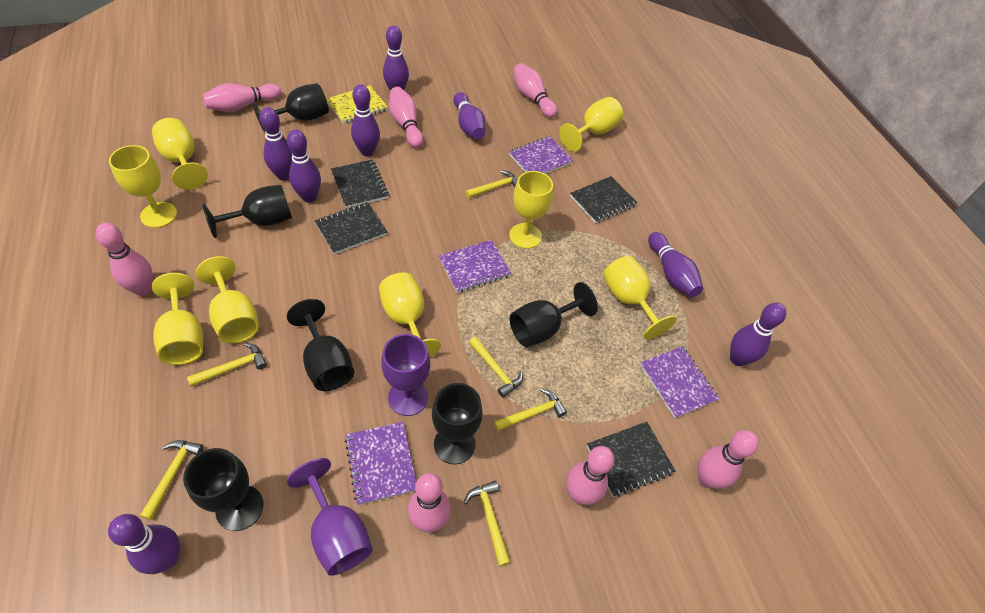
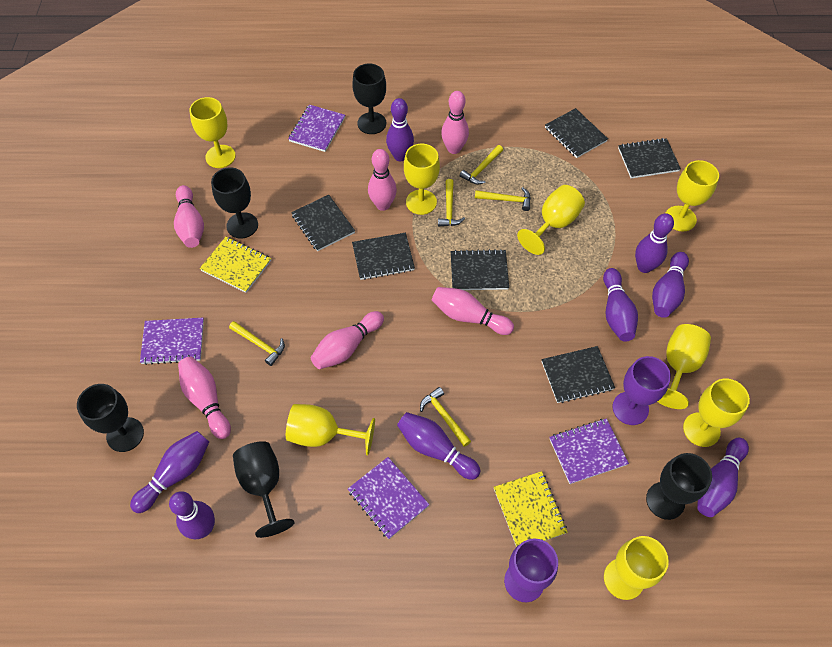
black goblet: 6 -> 5
black notebook: 4 -> 6
pink bowling pin: 7 -> 6
yellow hammer: 6 -> 5
yellow notebook: 1 -> 2

